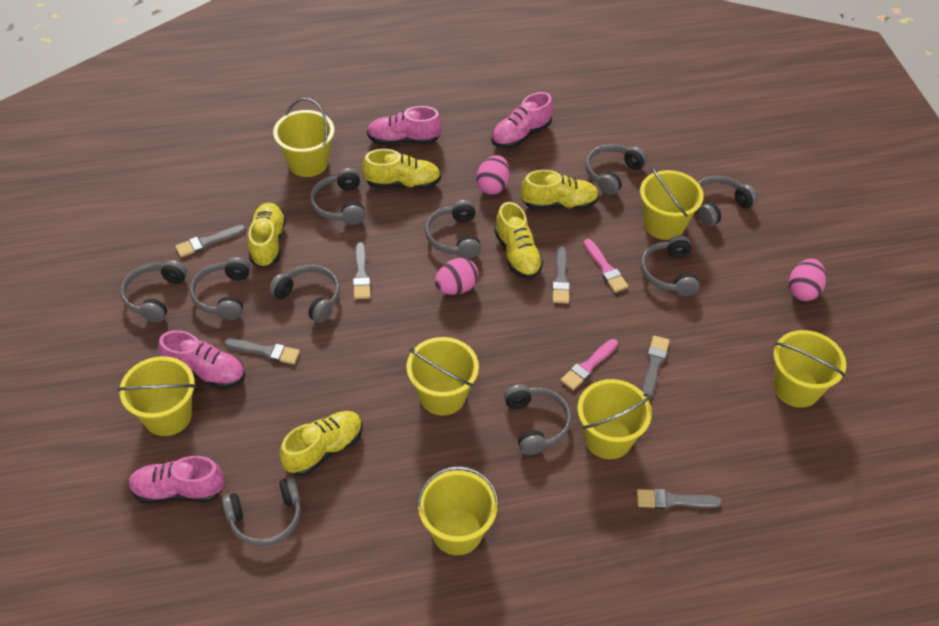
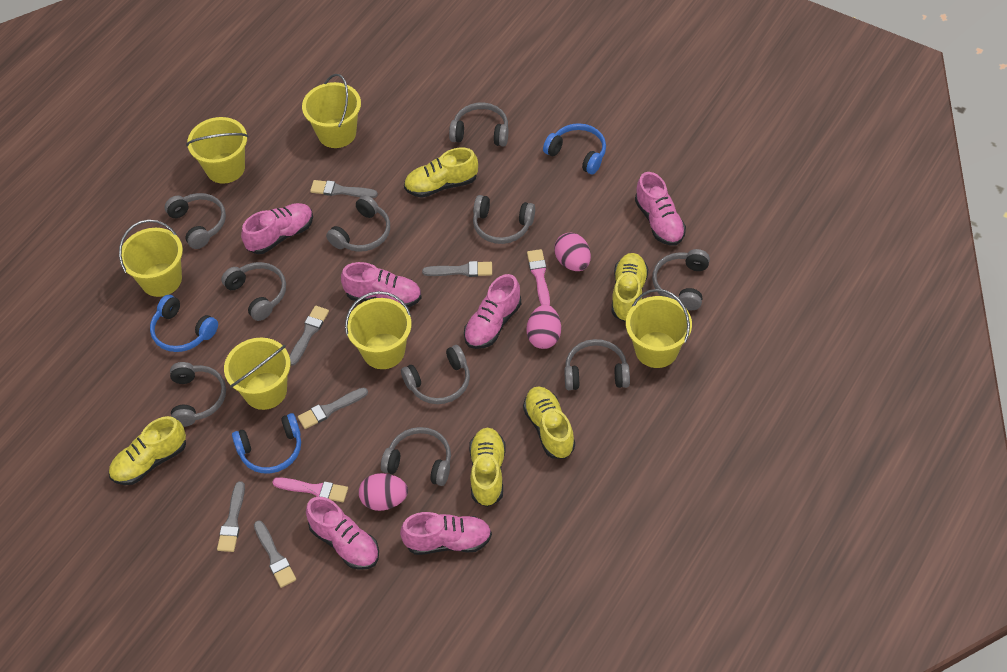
blue headphones: 0 -> 3
pink shoe: 4 -> 6
yellow bucket: 7 -> 6

